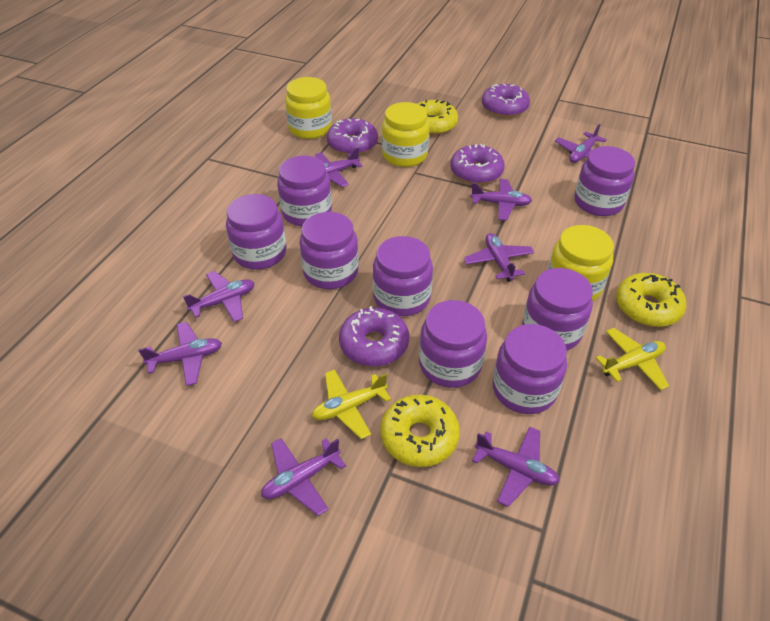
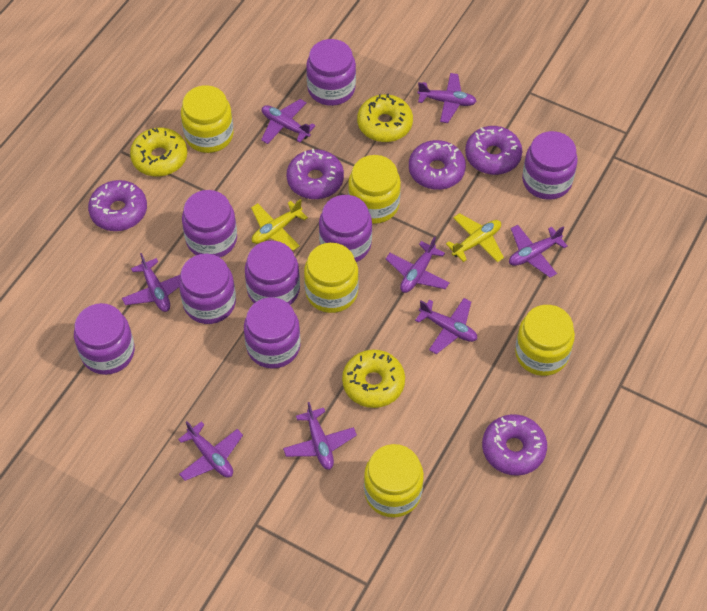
purple donut: 4 -> 5
yellow jar: 3 -> 5

